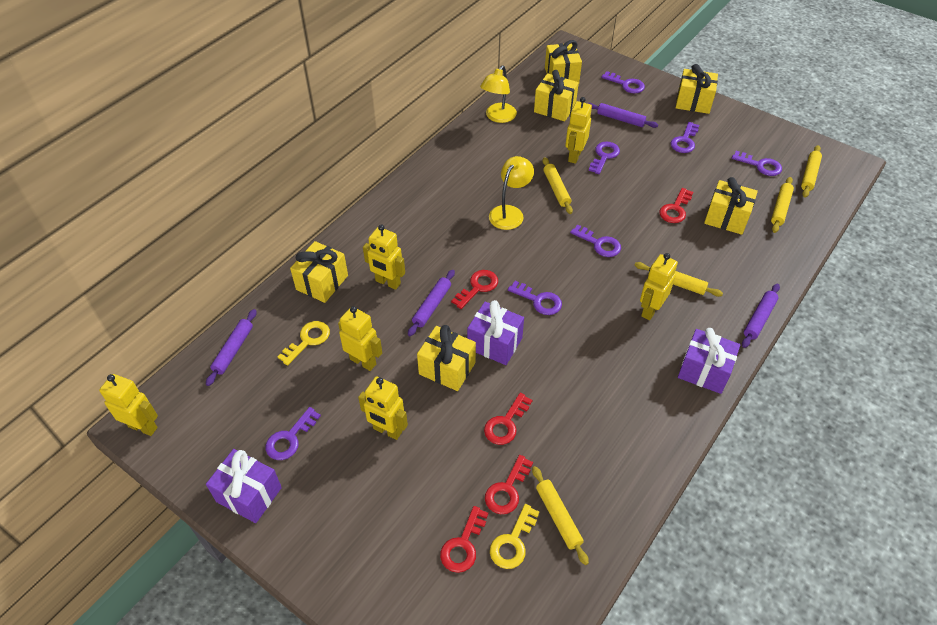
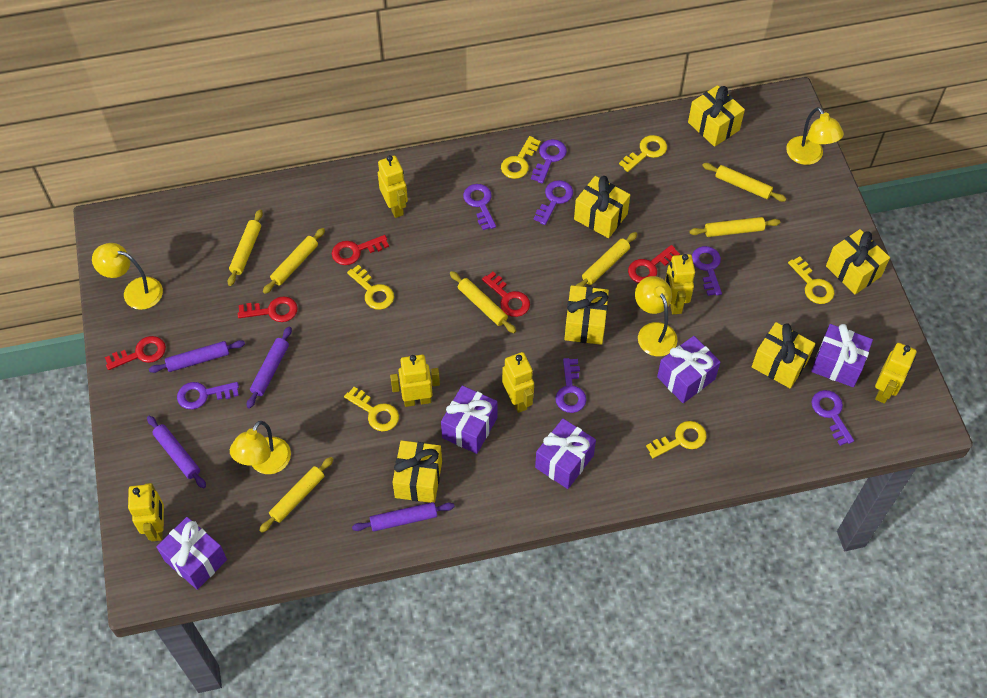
purple gift: 3 -> 5
yellow key: 2 -> 6
yellow lamp: 2 -> 4
yellow rolling pin: 5 -> 7

